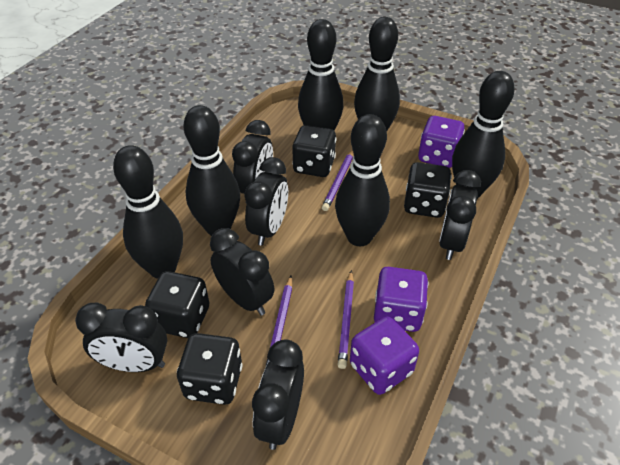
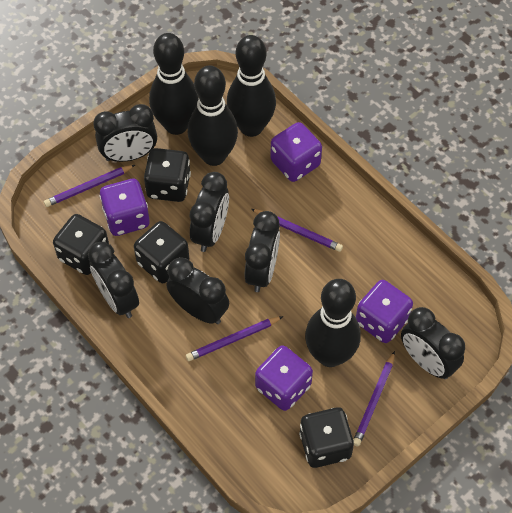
black bowling pin: 6 -> 4
purple dice: 3 -> 4
purple pencil: 3 -> 4

